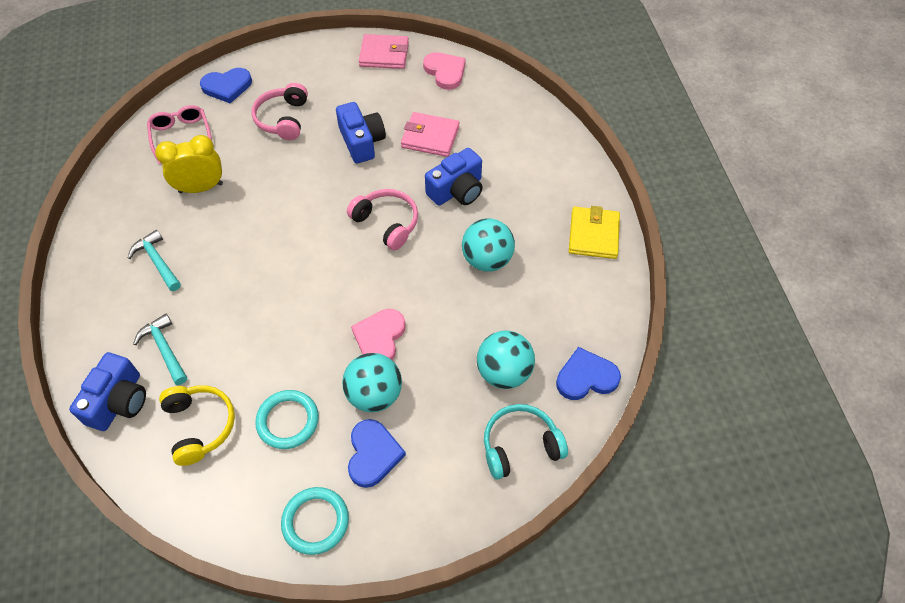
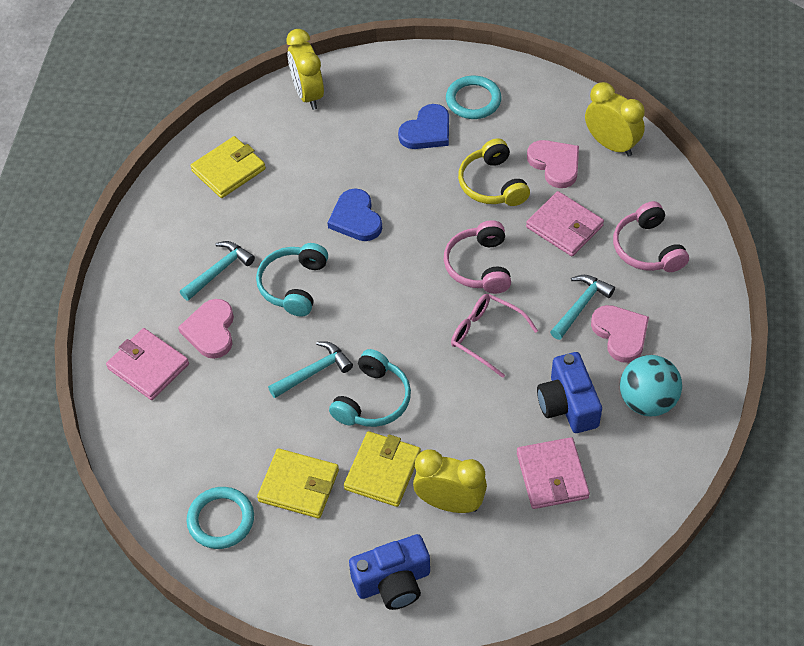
blue camera: 3 -> 2
blue heart: 3 -> 2
pink heart: 2 -> 3
pink wallet: 2 -> 3
turquoise ball: 3 -> 1
turquoise hammer: 2 -> 3
turquoise headphones: 1 -> 2
yellow clock: 1 -> 3
yellow wallet: 1 -> 3

